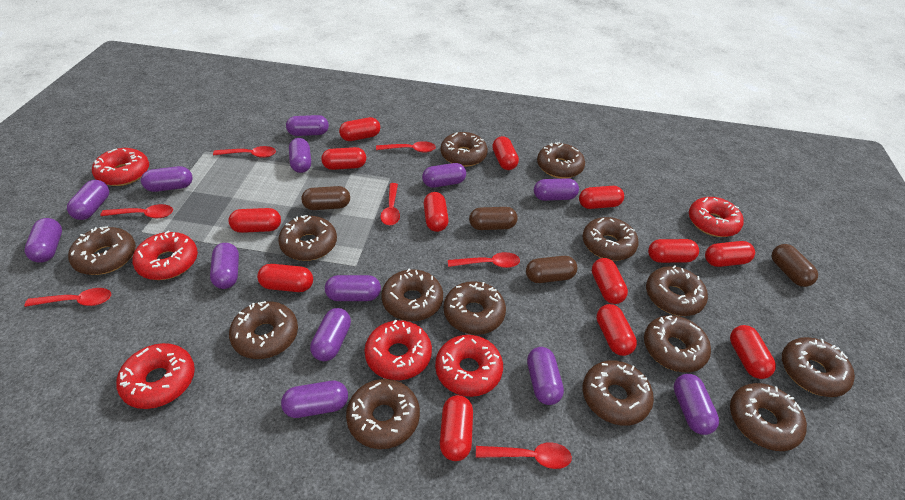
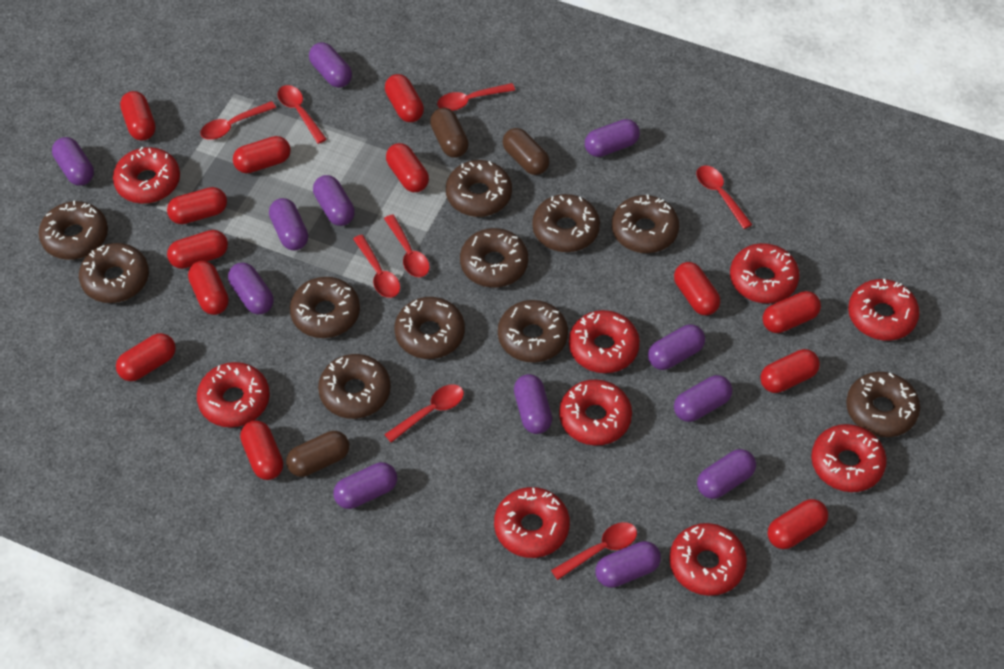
brown capsule: 4 -> 3
brown donut: 14 -> 11
purple capsule: 13 -> 12
red donut: 6 -> 9
red spoon: 7 -> 8

